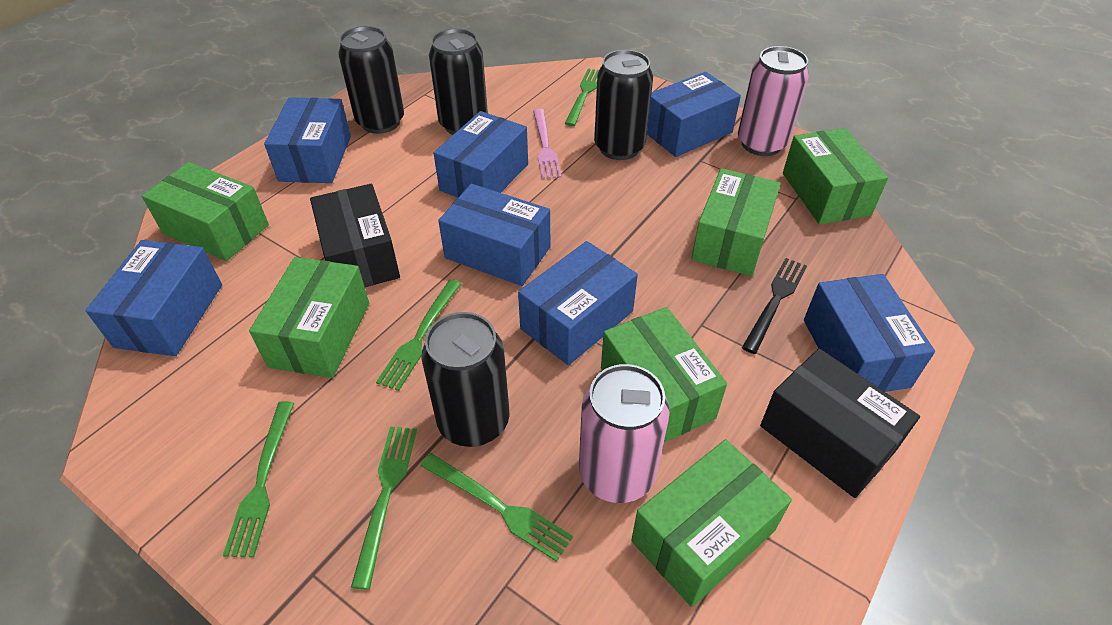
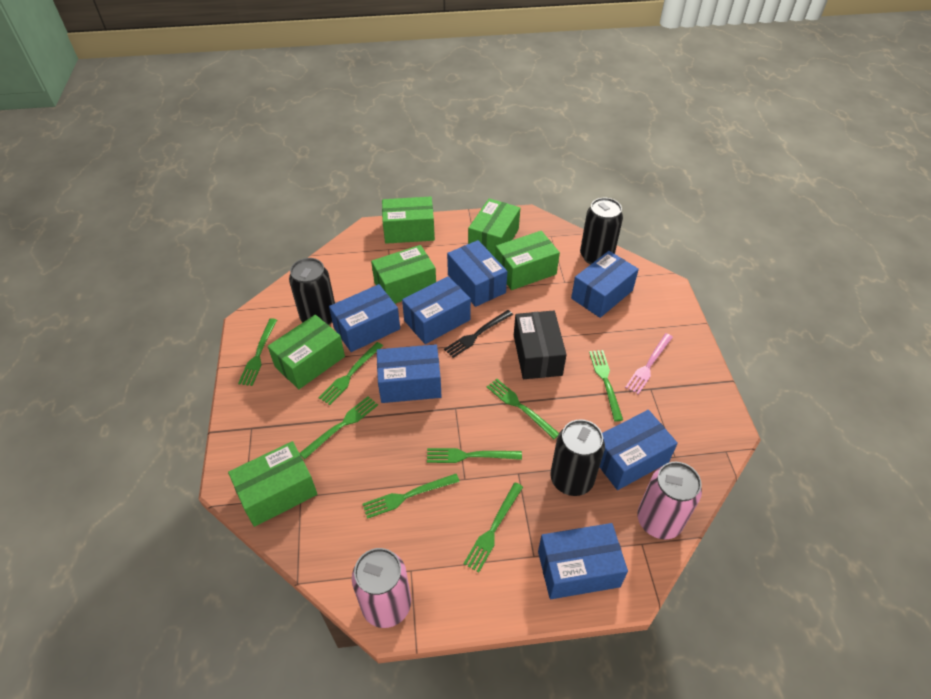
black box: 2 -> 1
black can: 4 -> 3
green fork: 5 -> 8

